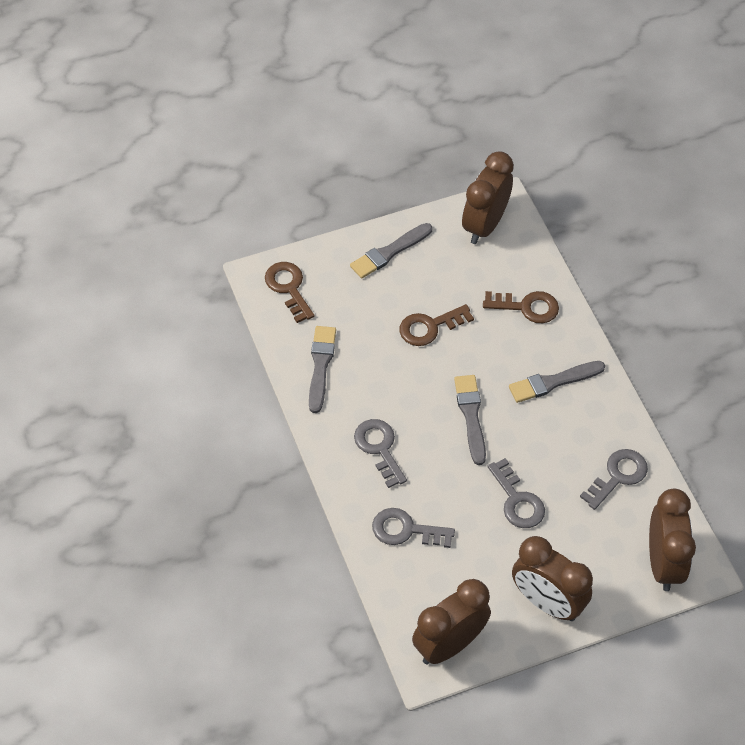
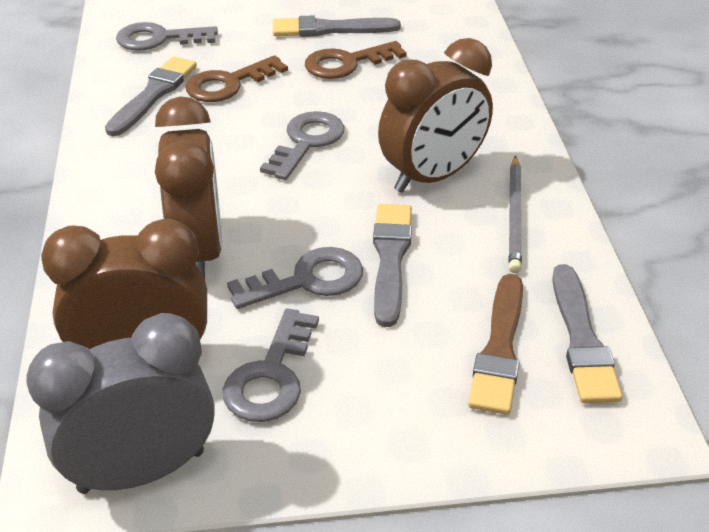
brown brush: 0 -> 1
brown clock: 4 -> 3
brown key: 3 -> 2
grey clock: 0 -> 1
grey pencil: 0 -> 1

